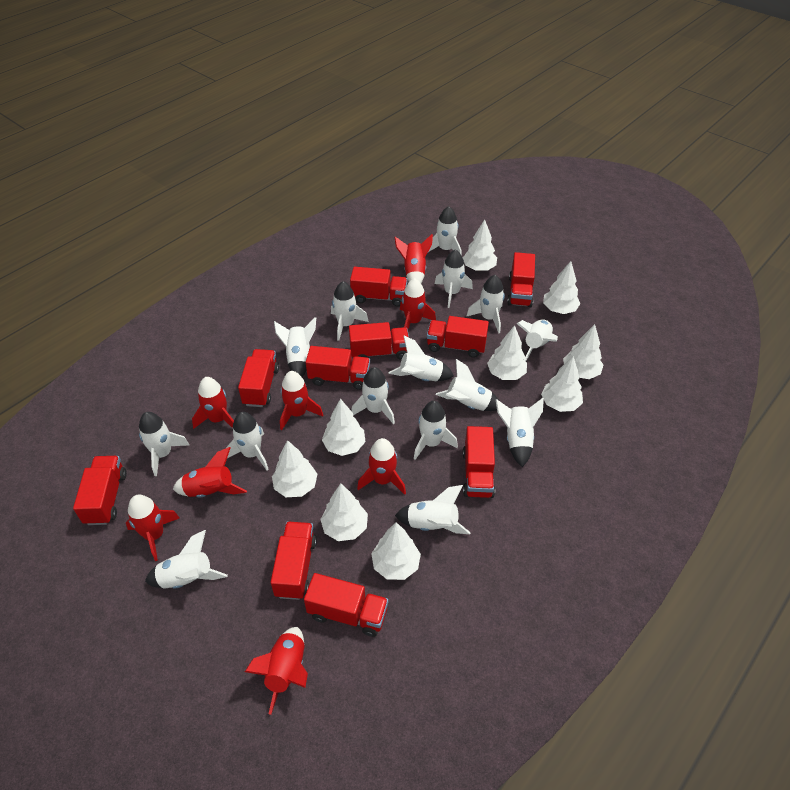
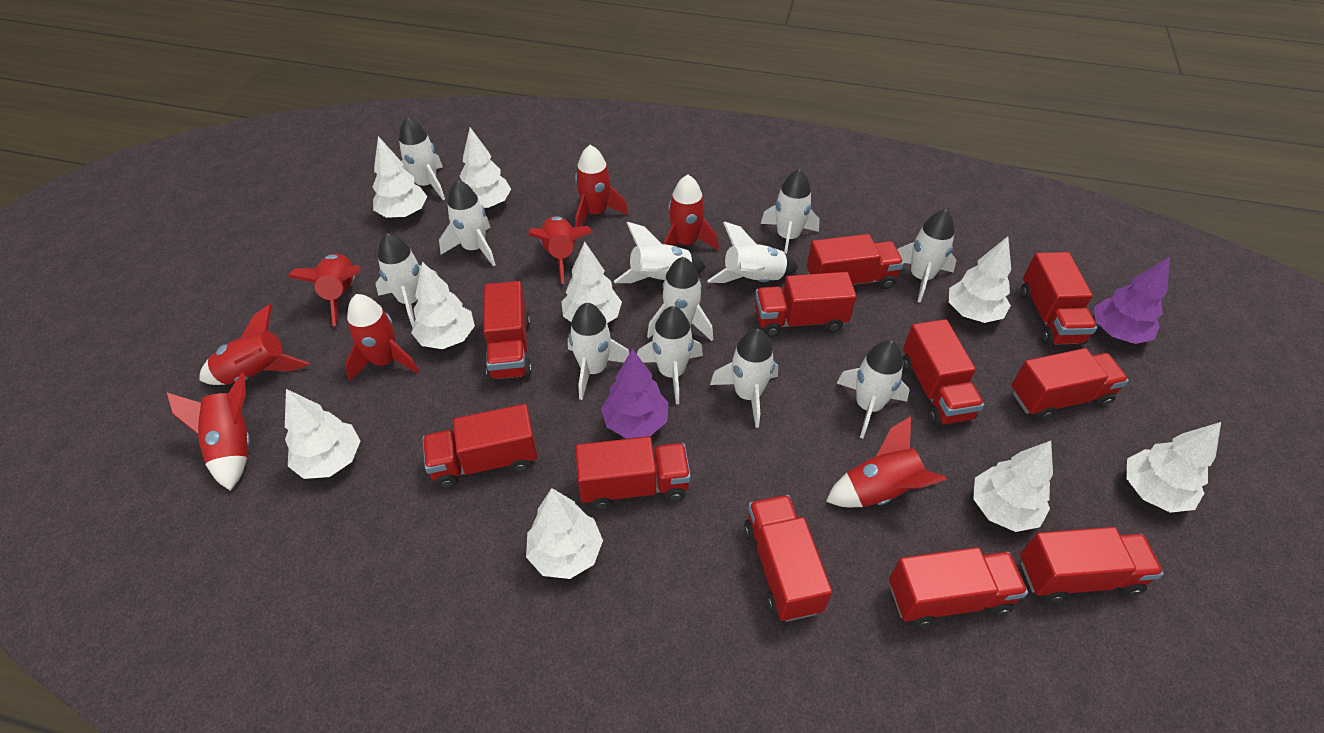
purple tree: 0 -> 2
red truck: 10 -> 11
white rocket: 15 -> 12

